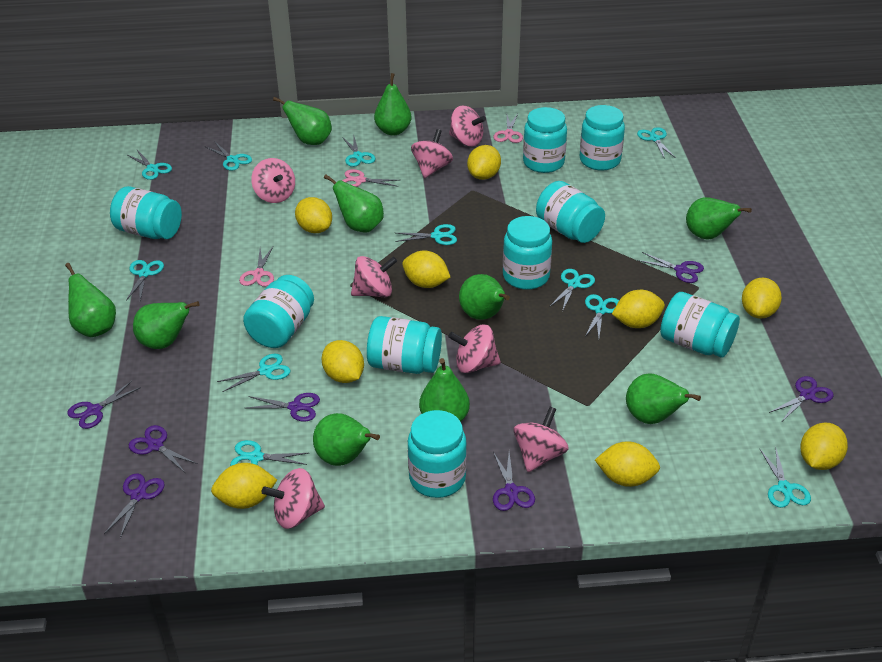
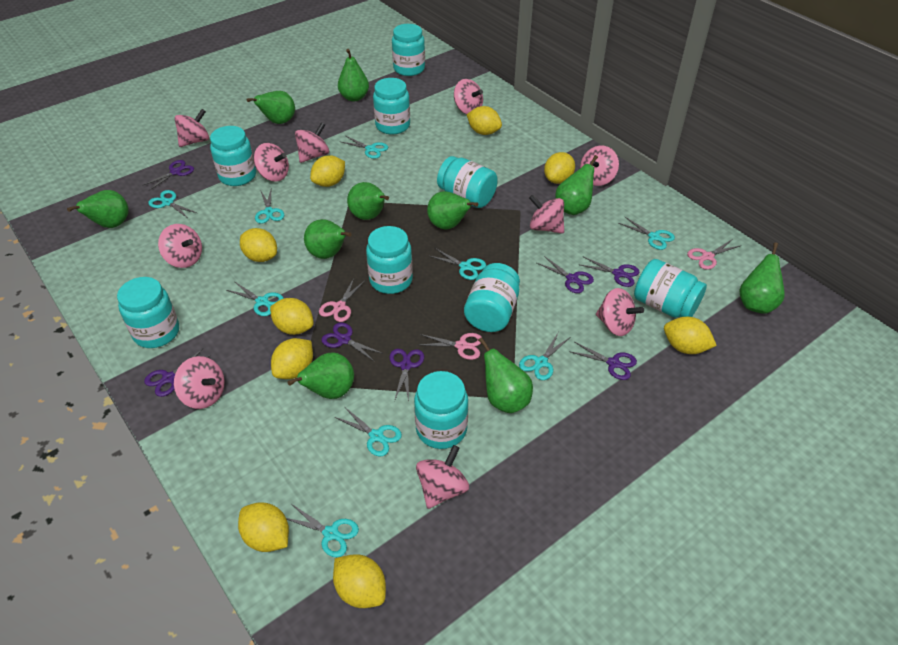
pink spinning top: 7 -> 10
turquoise scissors: 11 -> 9

